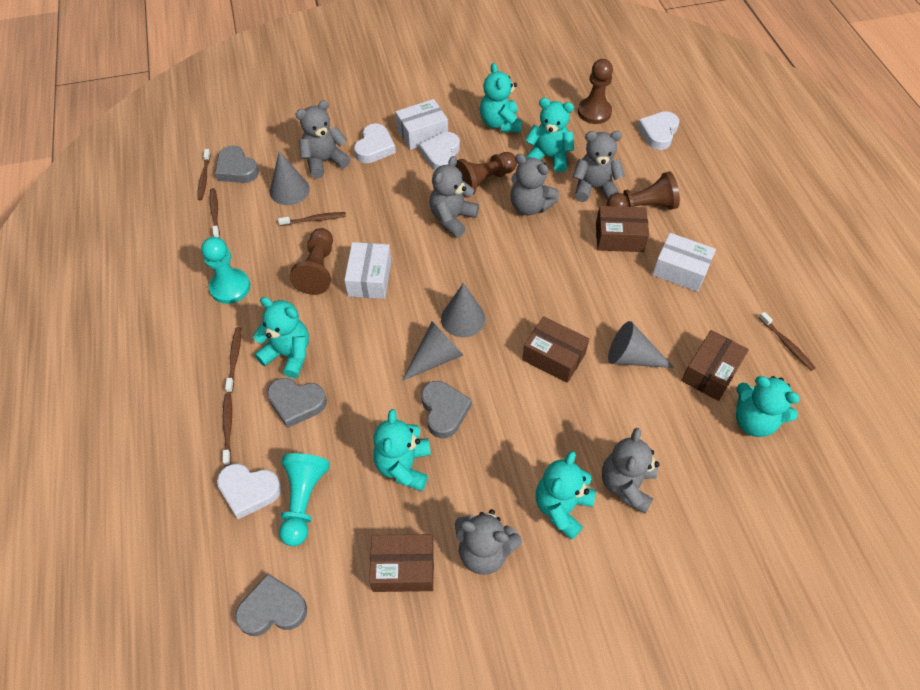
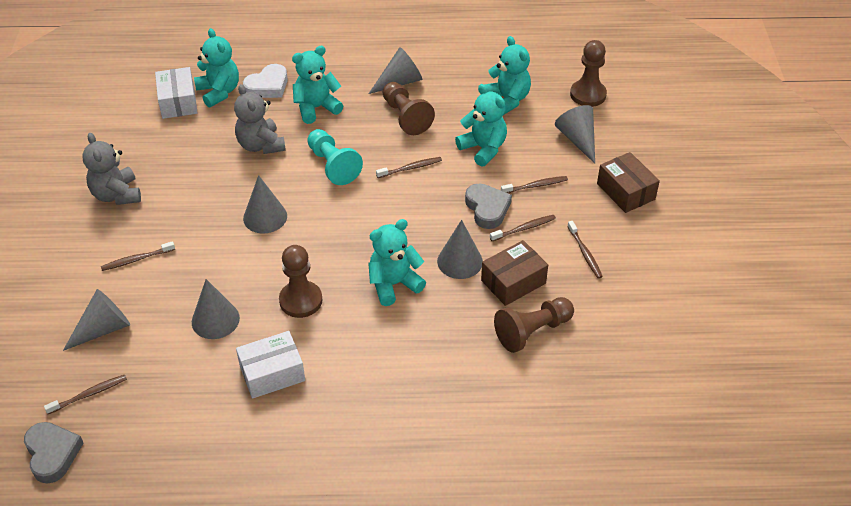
brown box: 4 -> 2
grey cone: 4 -> 6
grey heart: 4 -> 2
grey teddy bear: 6 -> 2
turquoise pawn: 2 -> 1
turquoise teddy bear: 6 -> 5
white box: 3 -> 2
white heart: 4 -> 1

